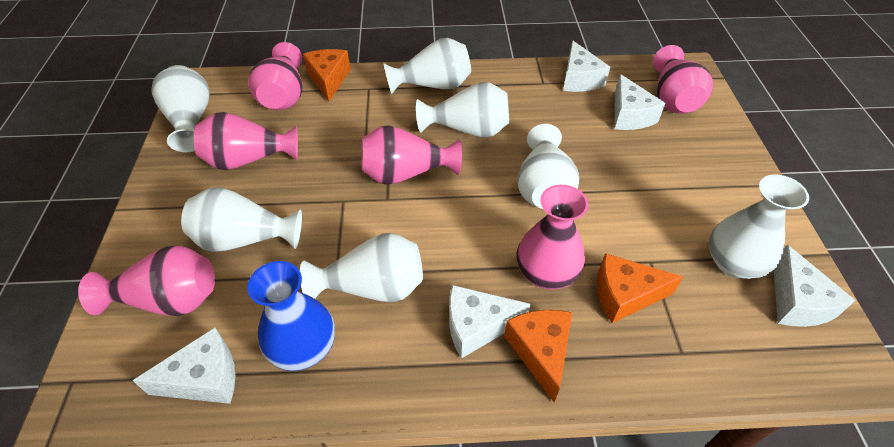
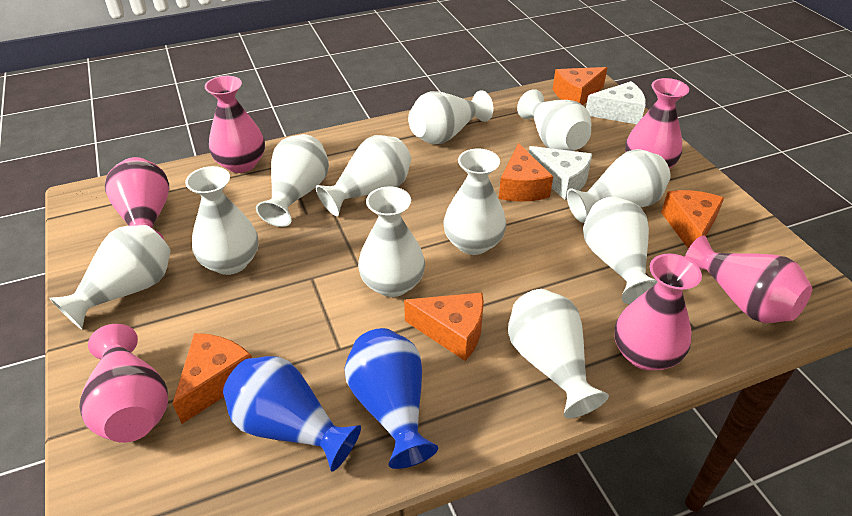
blue vase: 1 -> 2
orange cheese: 3 -> 5
white cheese: 5 -> 2
white vase: 7 -> 11

